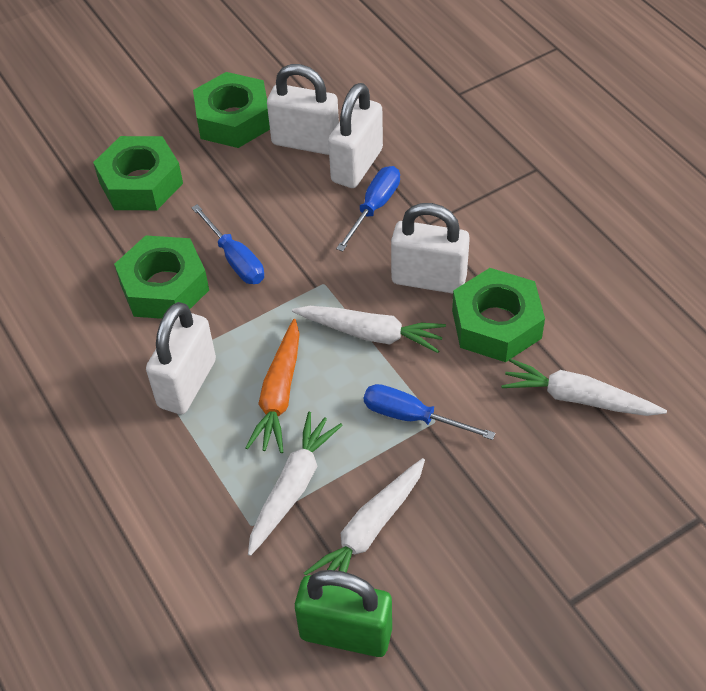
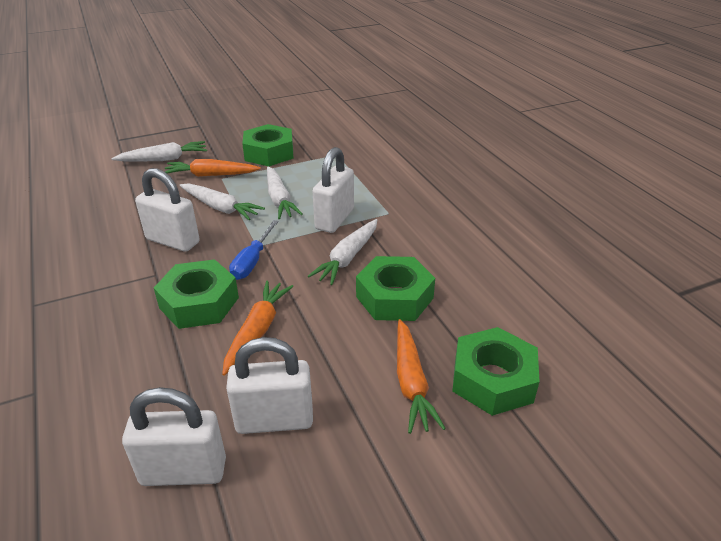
blue screwdriver: 3 -> 1
green padlock: 1 -> 0
orange carrot: 1 -> 3

